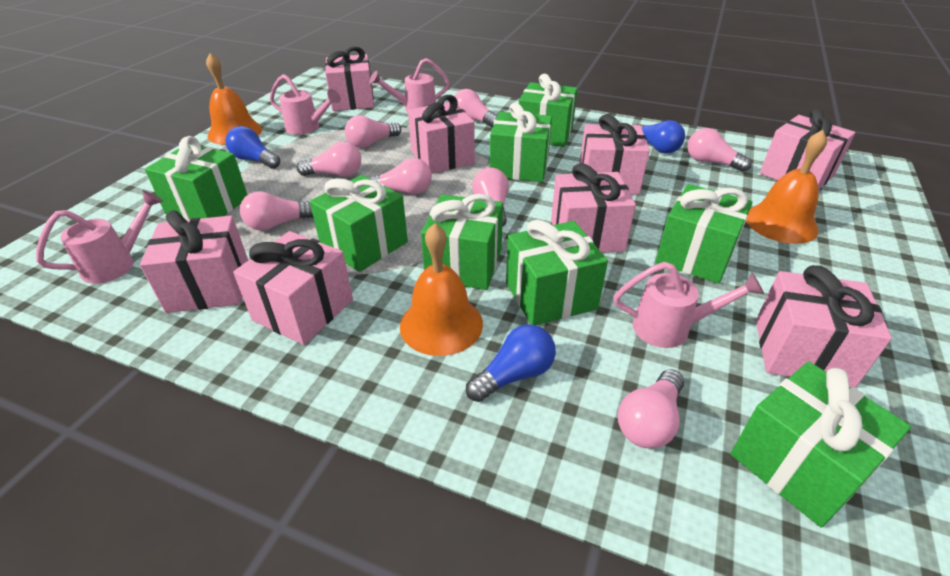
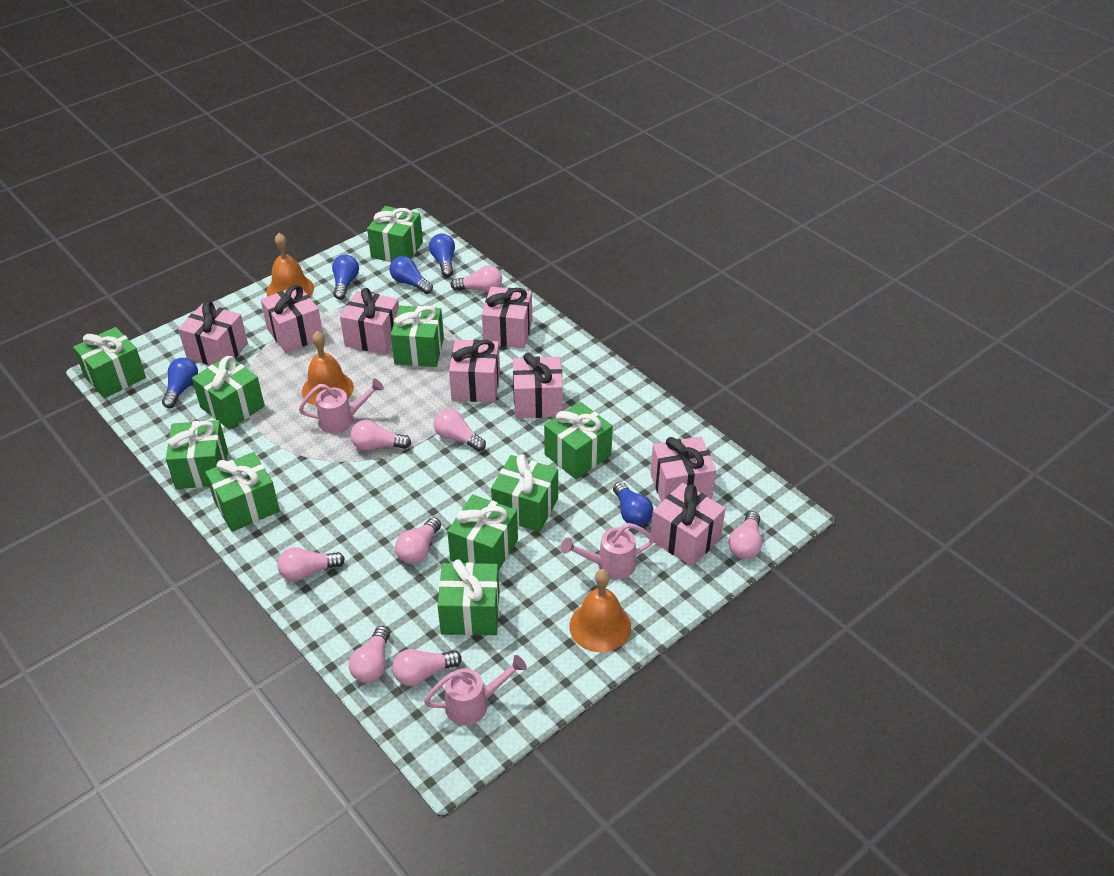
blue light bulb: 3 -> 5
green gift: 8 -> 10
pink watering can: 4 -> 3

